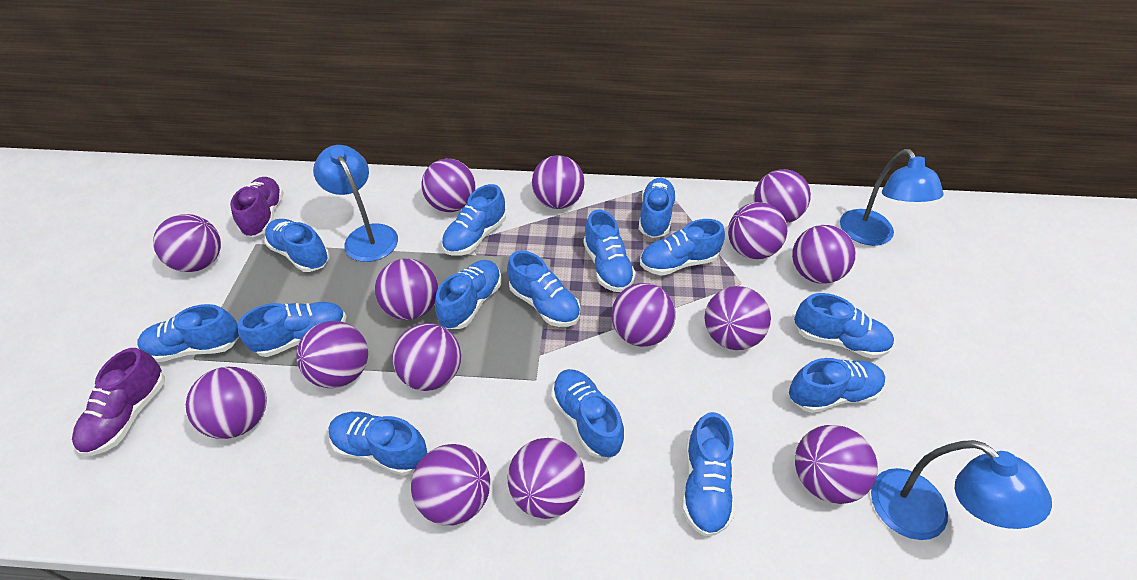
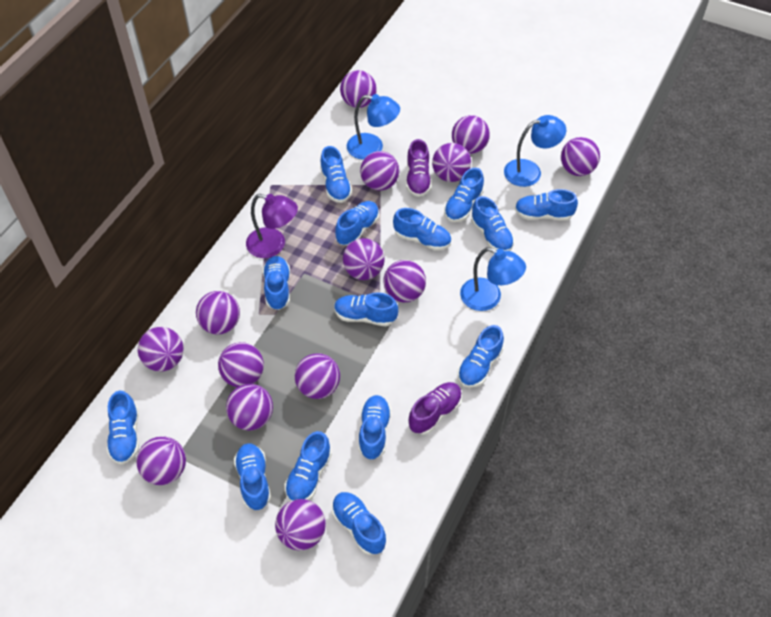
purple ball: 15 -> 14
purple lamp: 0 -> 1

